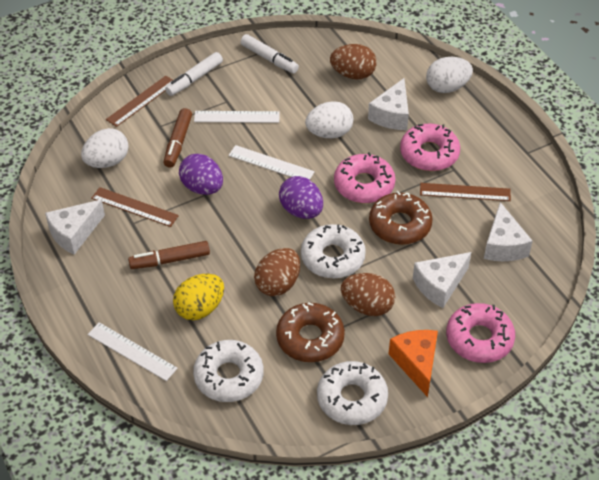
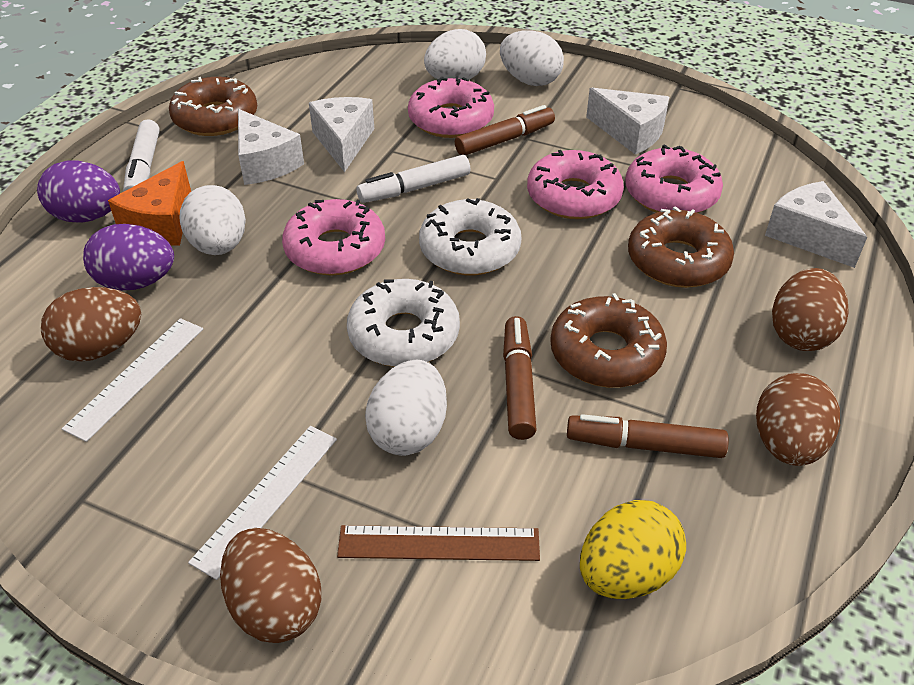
brown donut: 2 -> 3
brown egg: 3 -> 4
brown marker: 2 -> 3
brown ruler: 3 -> 1
pink donut: 3 -> 4
white donut: 3 -> 2
white egg: 3 -> 4
white ruler: 3 -> 2

